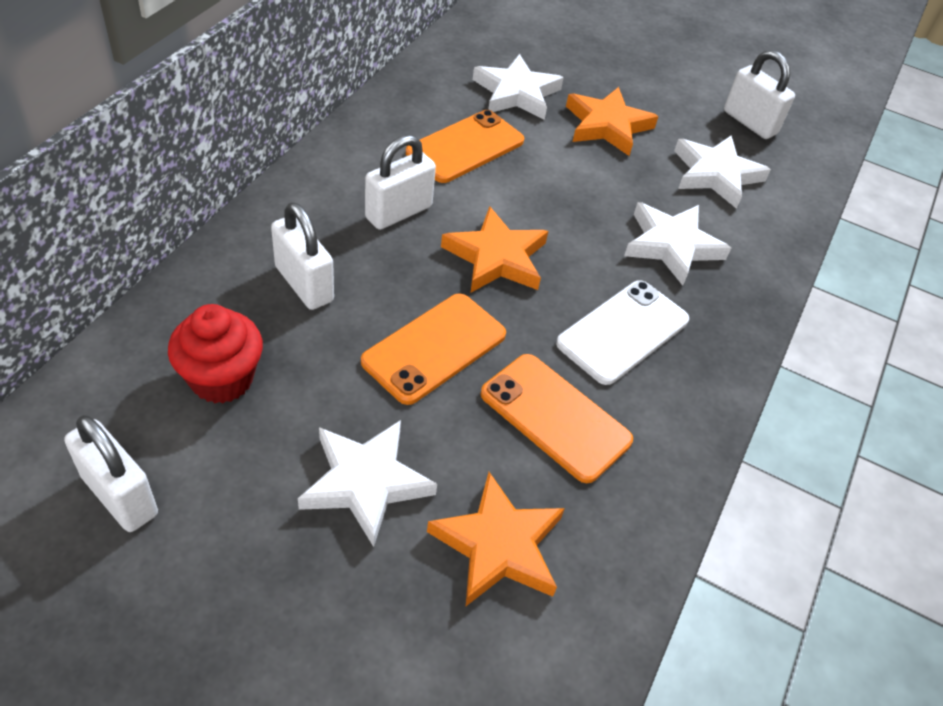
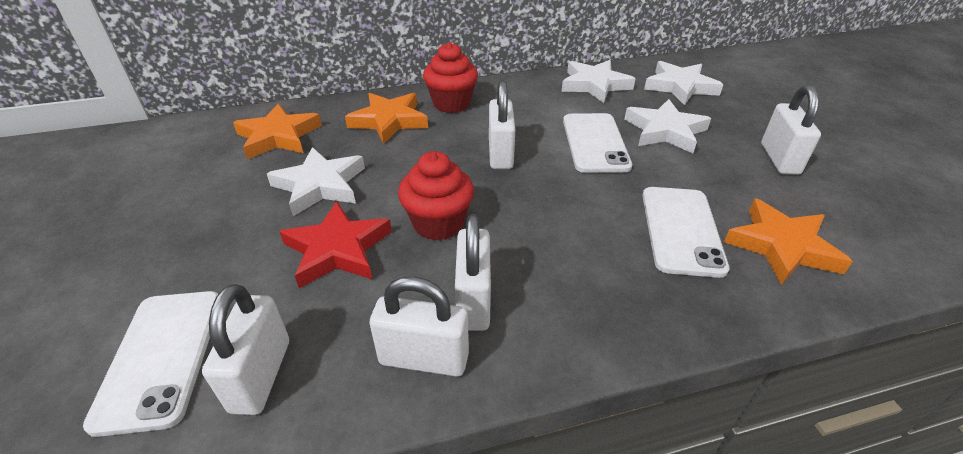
orange phone: 3 -> 0
red cupcake: 1 -> 2
red star: 0 -> 1
white padlock: 4 -> 5
white phone: 1 -> 3

